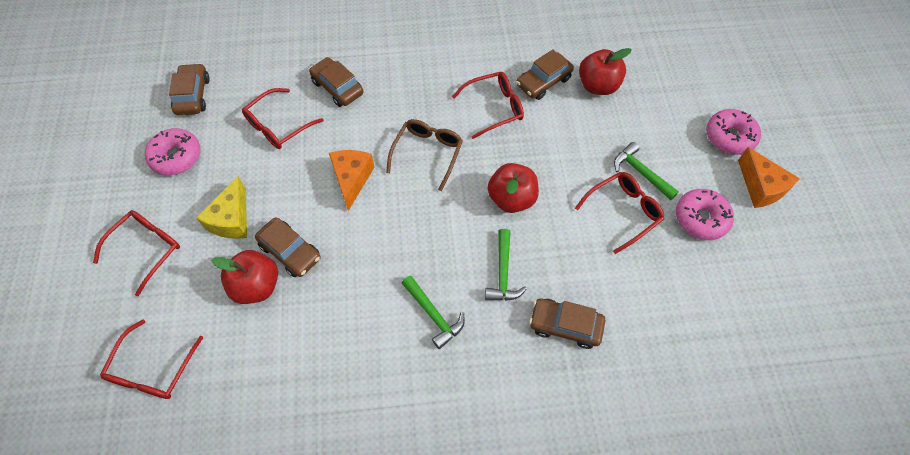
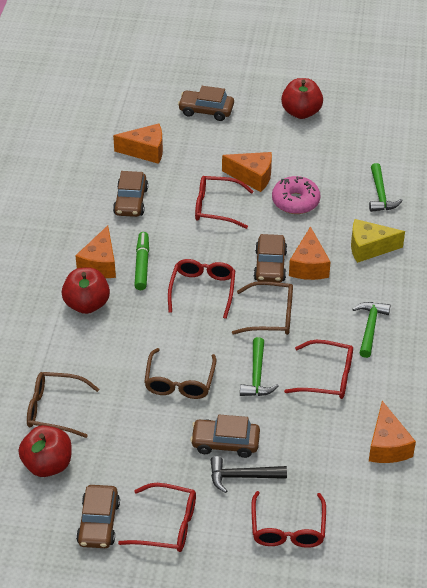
black hammer: 0 -> 1
brown glasses: 1 -> 3
green marker: 0 -> 1
orange cheese: 2 -> 5
pink donut: 3 -> 1

